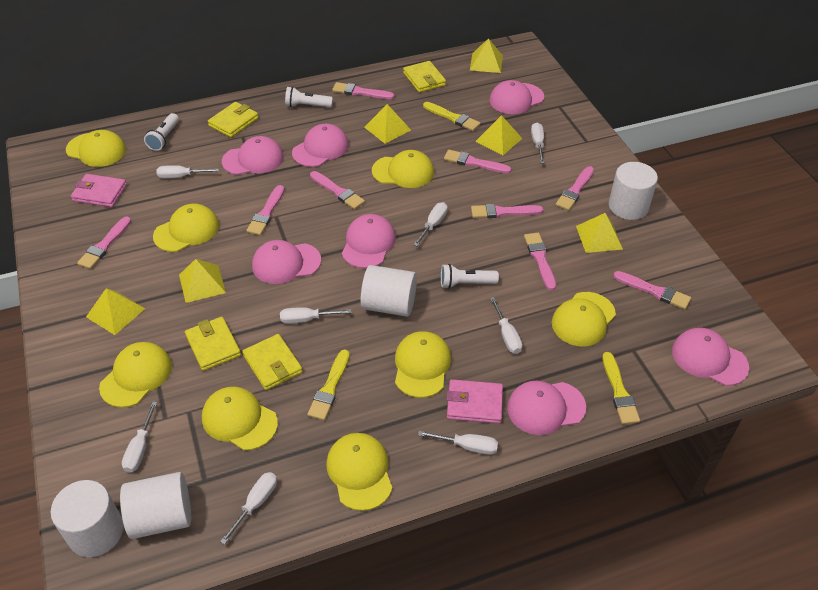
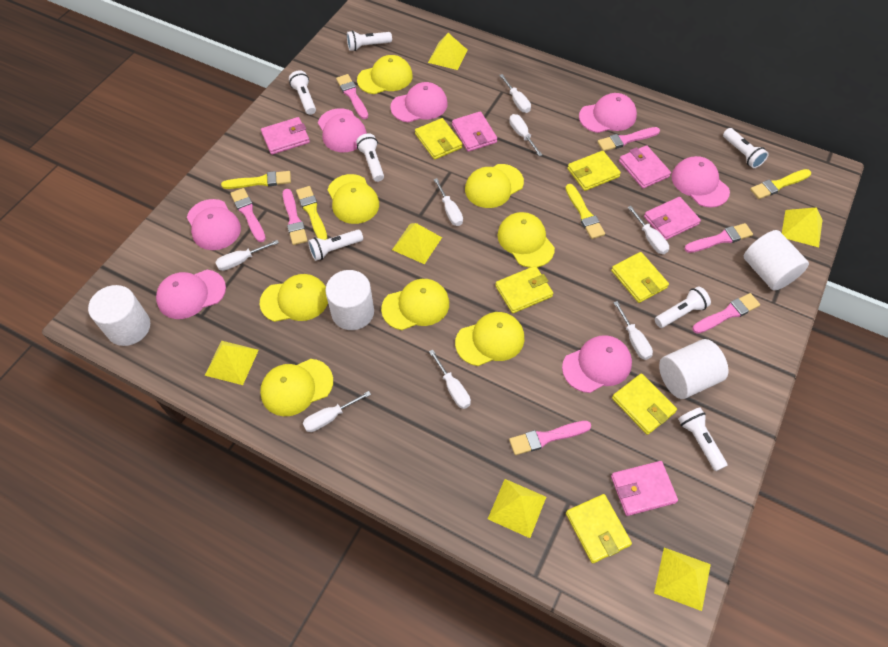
pink brush: 9 -> 7
pink wallet: 2 -> 5
white flashlight: 3 -> 7
yellow brush: 3 -> 4
yellow wallet: 4 -> 6

